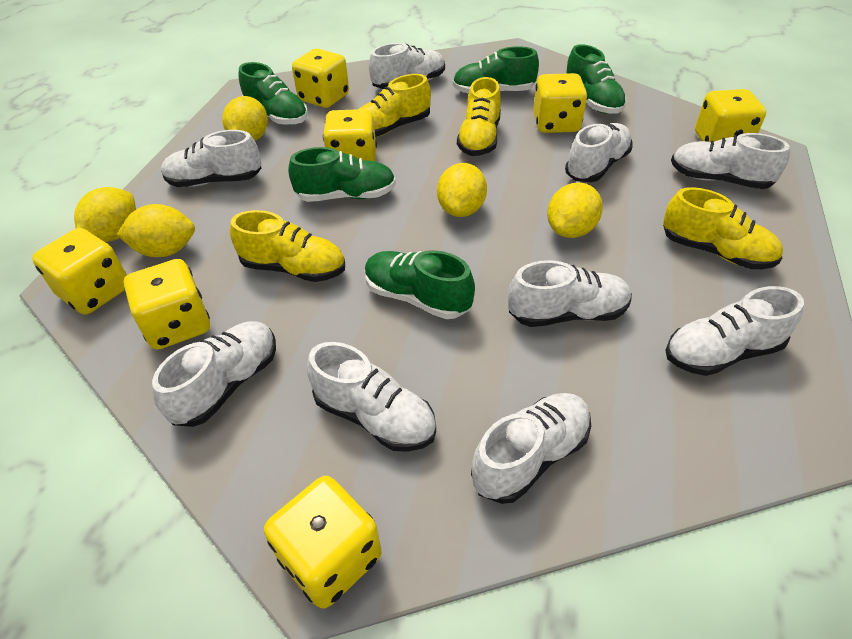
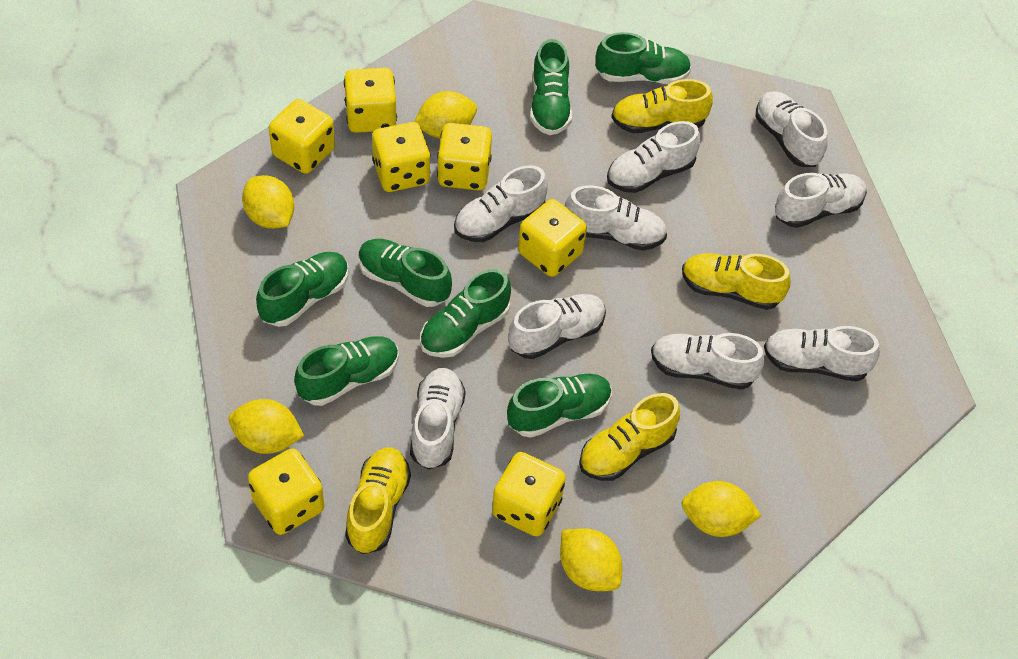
green shoe: 5 -> 7

